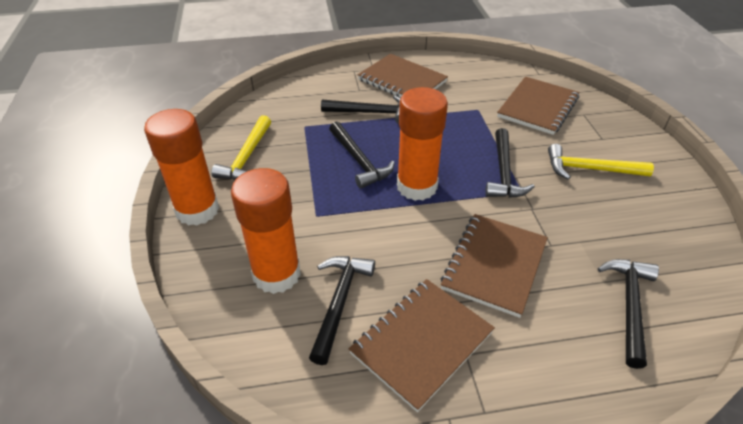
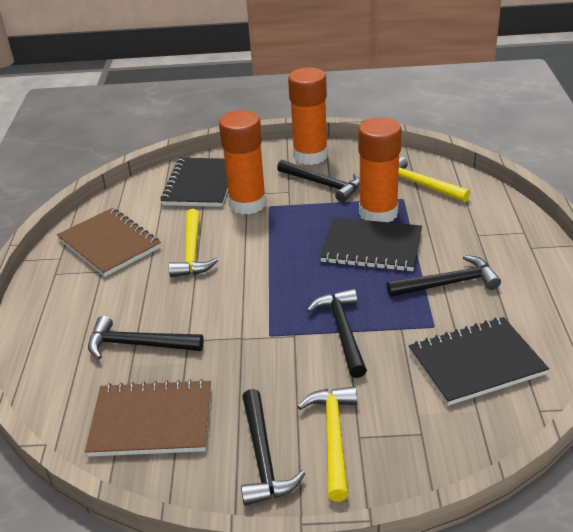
black notebook: 0 -> 3
brown notebook: 4 -> 2
yellow hammer: 2 -> 3

